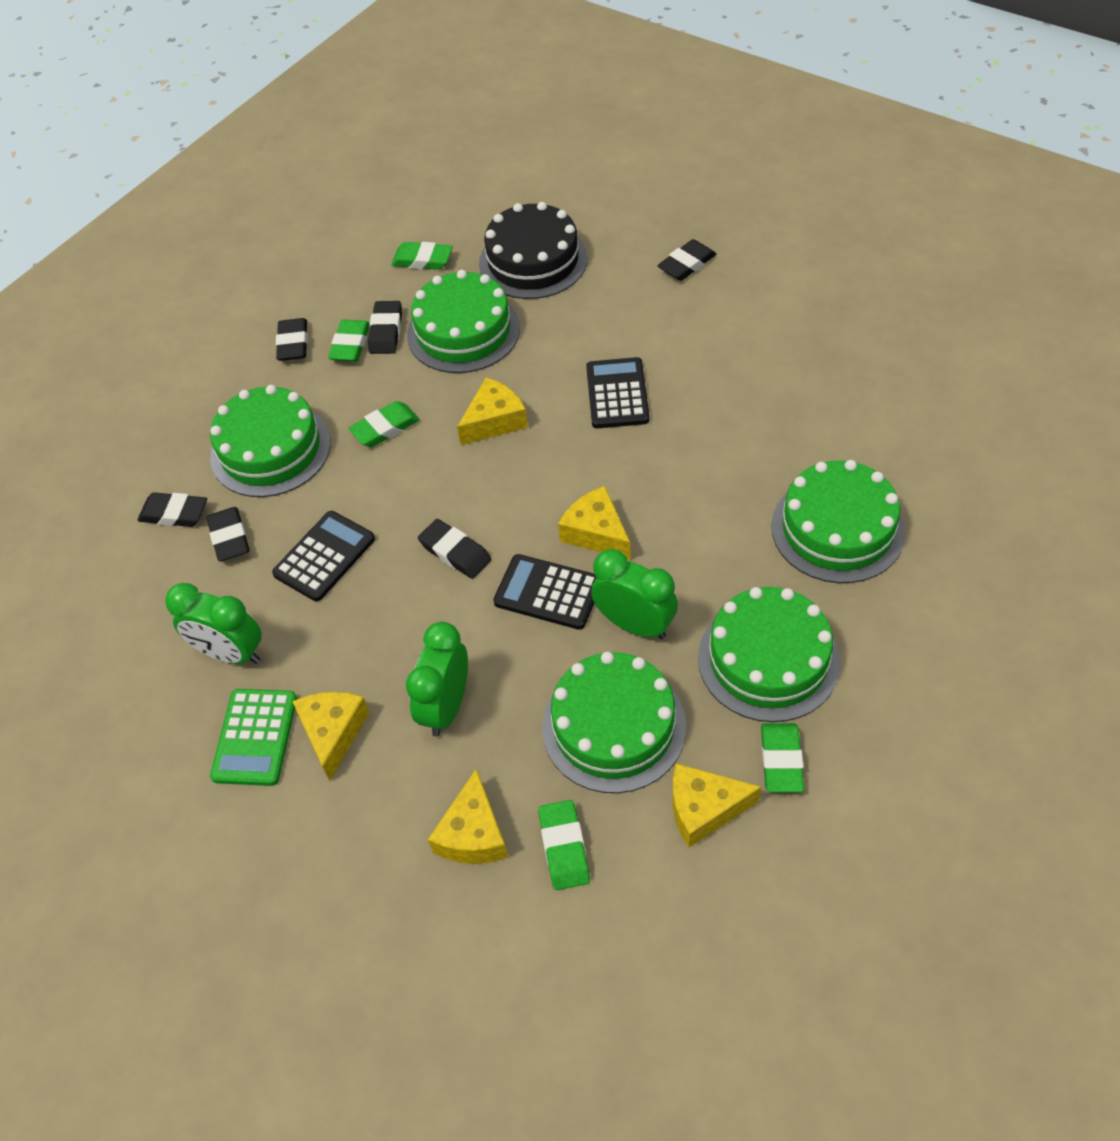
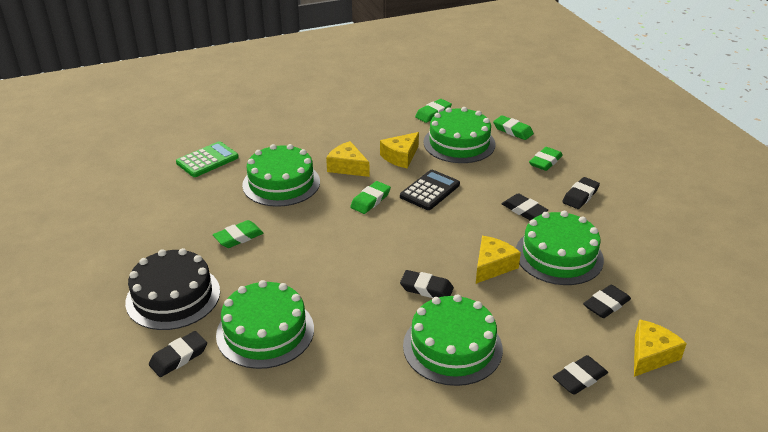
black calculator: 3 -> 1
green clock: 3 -> 0
yellow cheese: 5 -> 4

